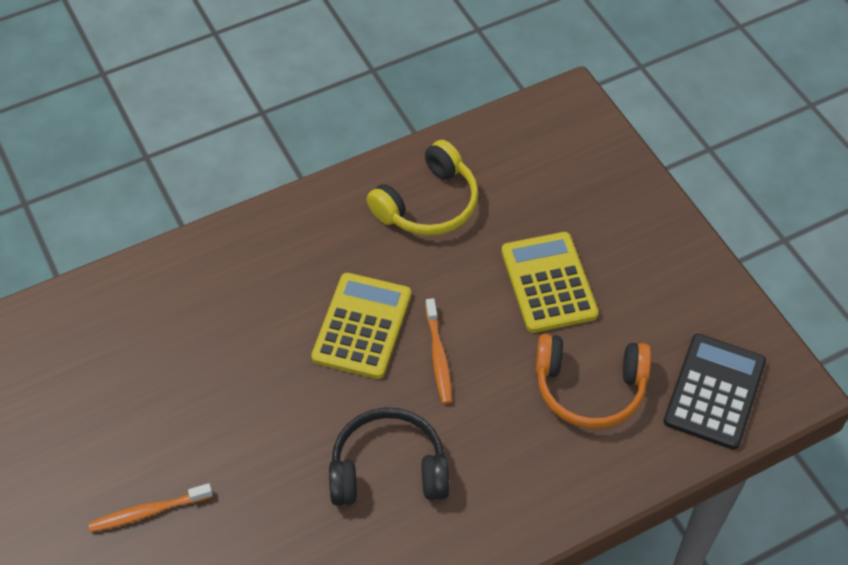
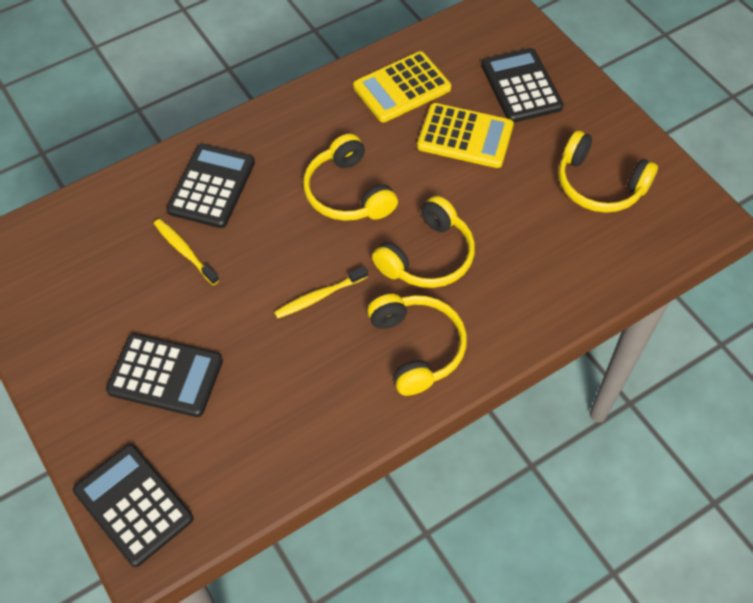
black calculator: 1 -> 4
black headphones: 1 -> 0
orange headphones: 1 -> 0
orange toothbrush: 2 -> 0
yellow headphones: 1 -> 4
yellow toothbrush: 0 -> 2

